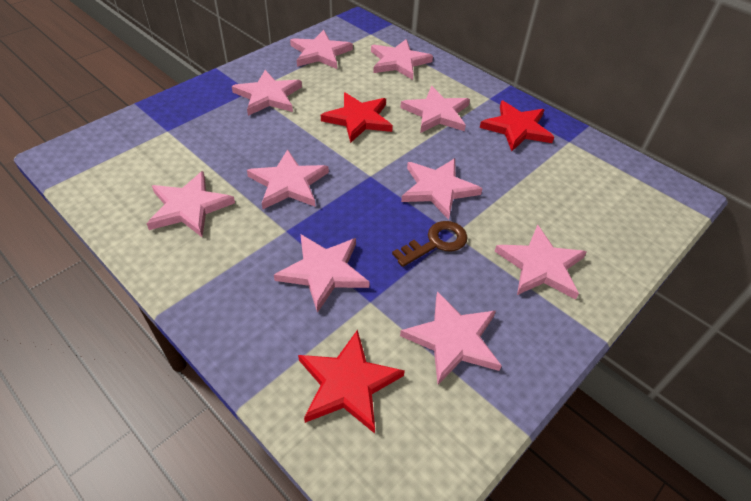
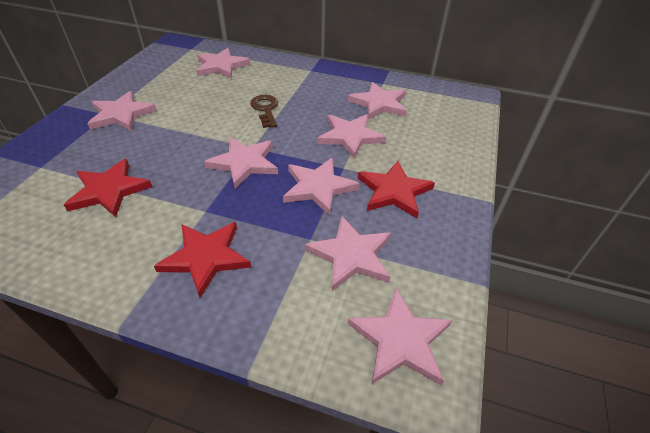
pink star: 10 -> 8

